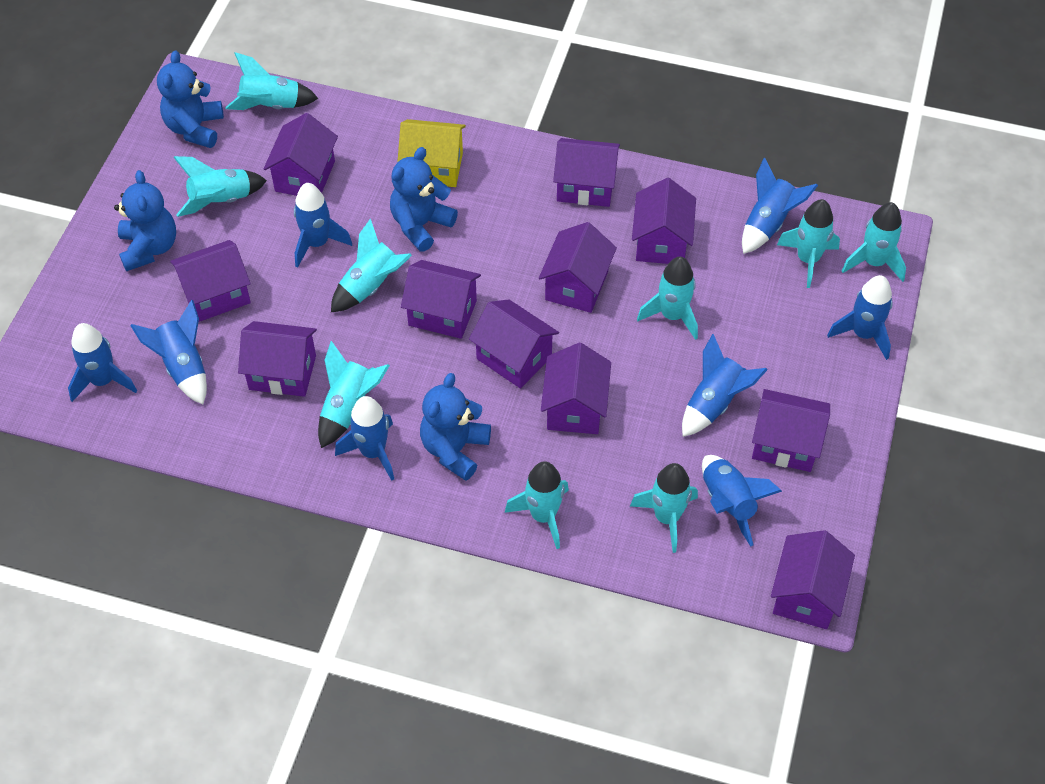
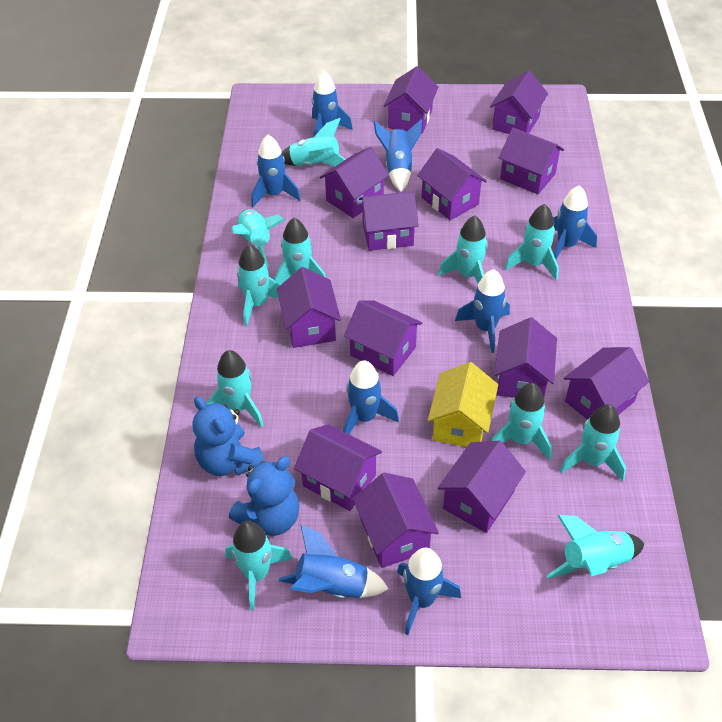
blue teddy bear: 4 -> 2
purple house: 11 -> 13
turquoise rocket: 9 -> 11

